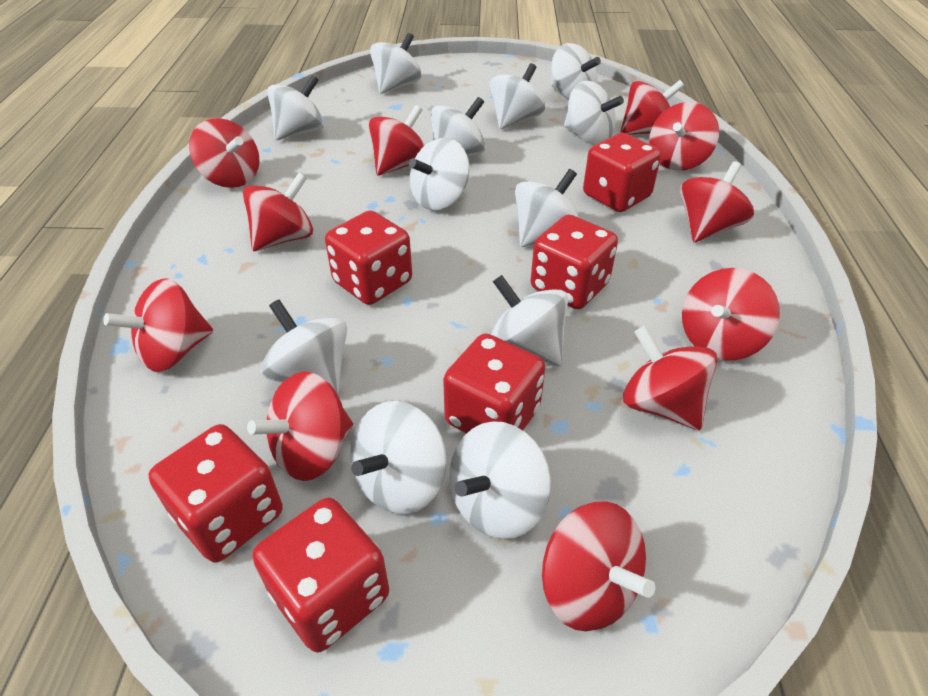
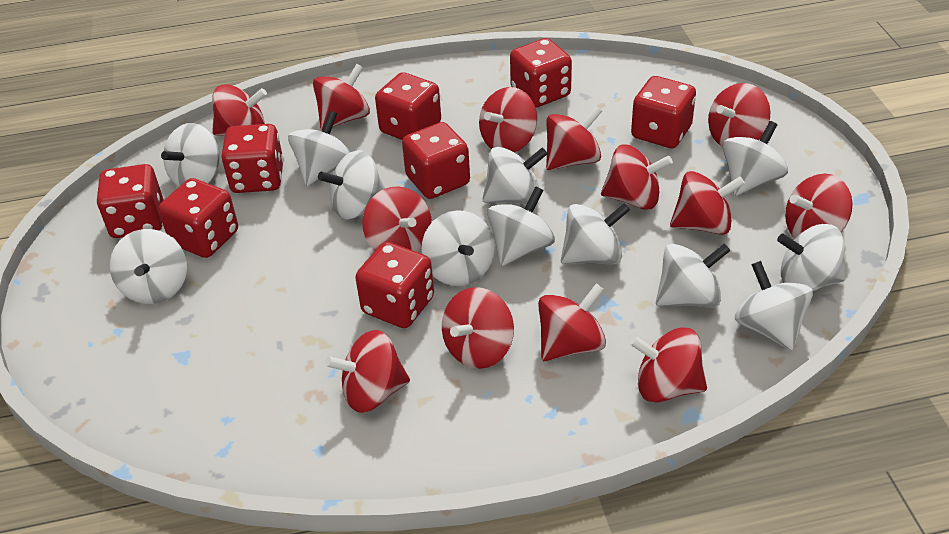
red dice: 6 -> 8
red spinning top: 11 -> 13

